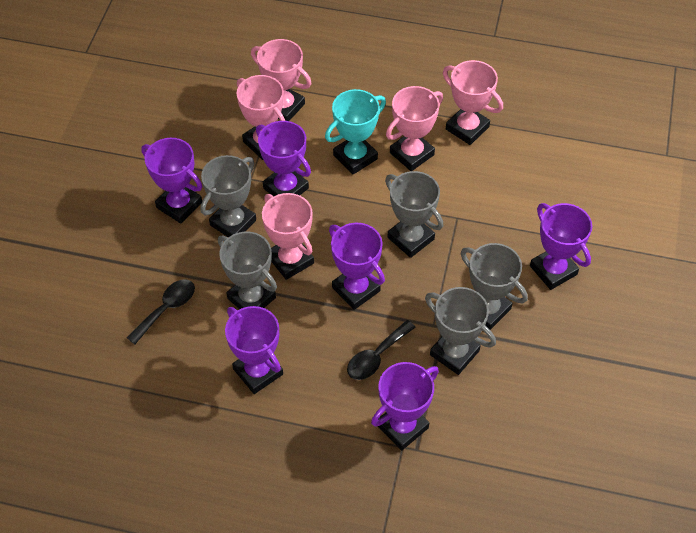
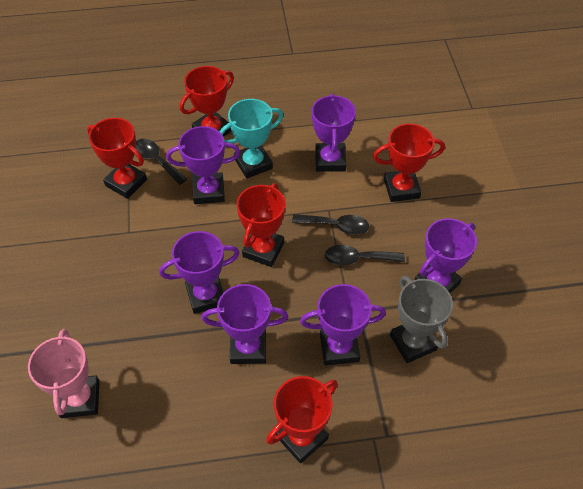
black spoon: 2 -> 3
grey trophy: 5 -> 1
pink trophy: 5 -> 1
red trophy: 0 -> 5

